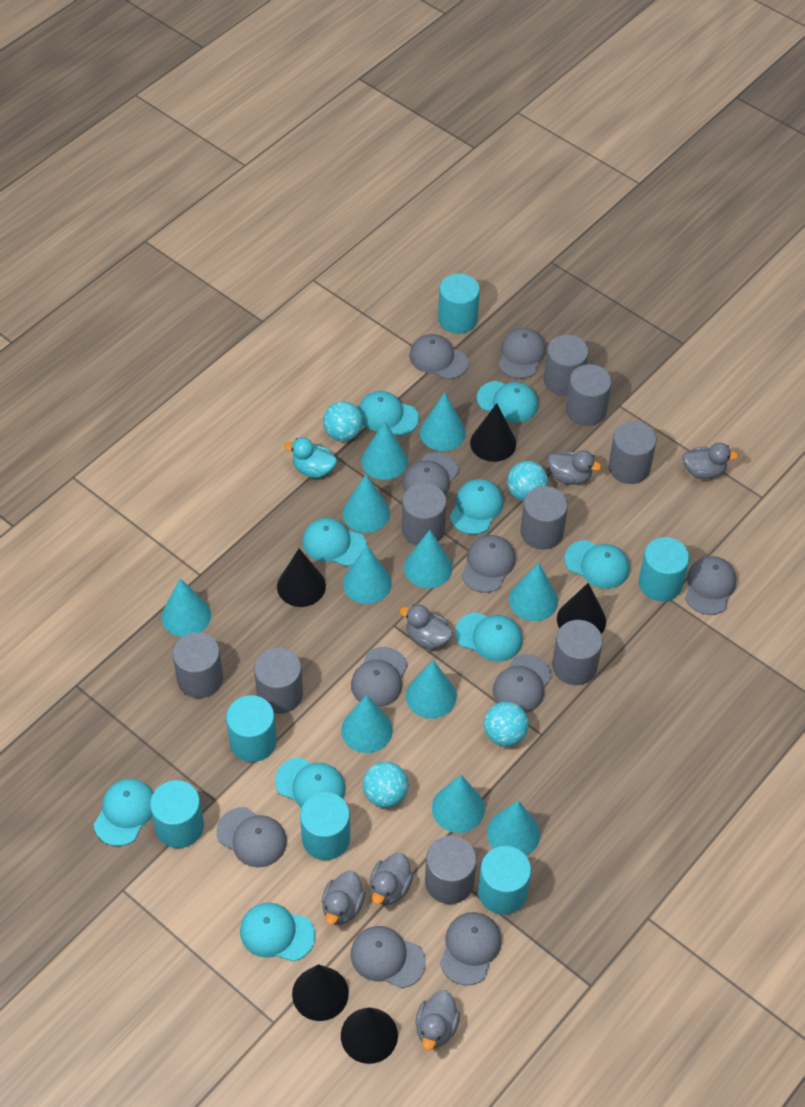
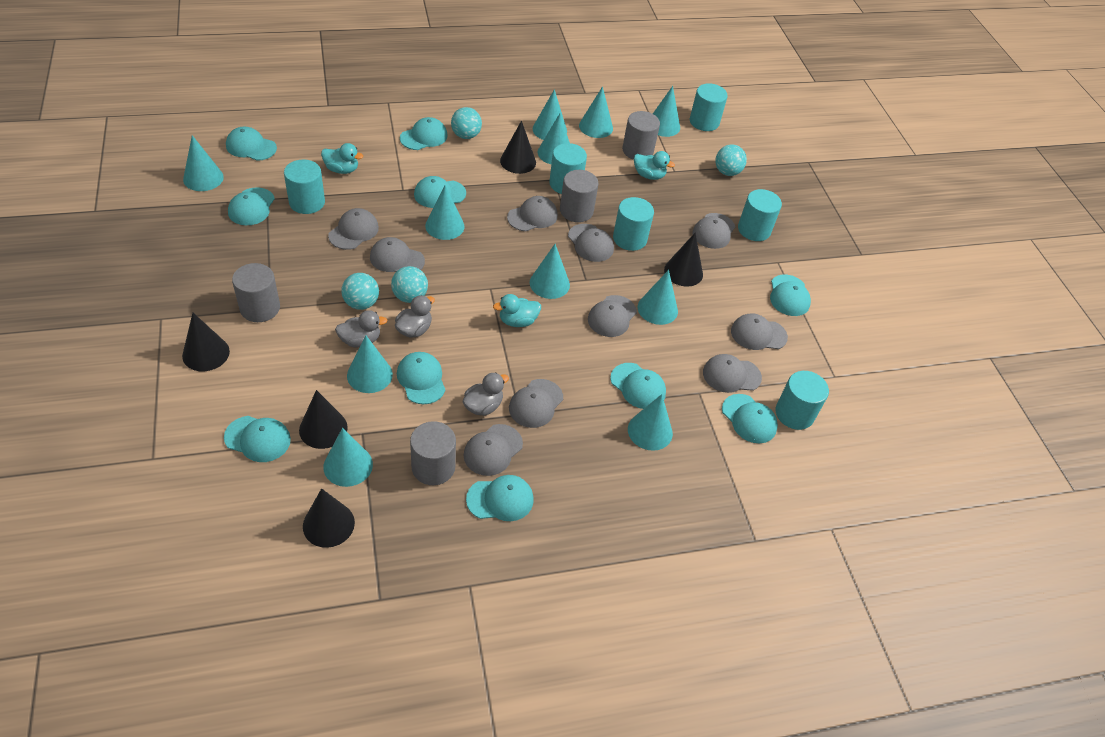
grey cylinder: 9 -> 4
grey duck: 6 -> 3
turquoise cap: 9 -> 10
turquoise duck: 1 -> 3

